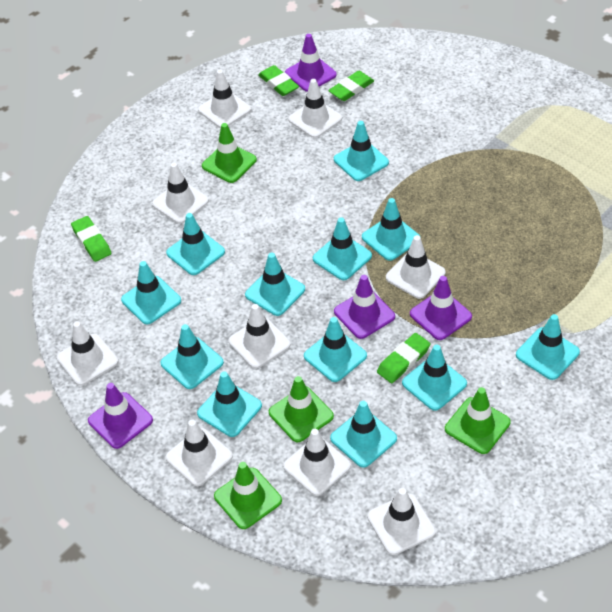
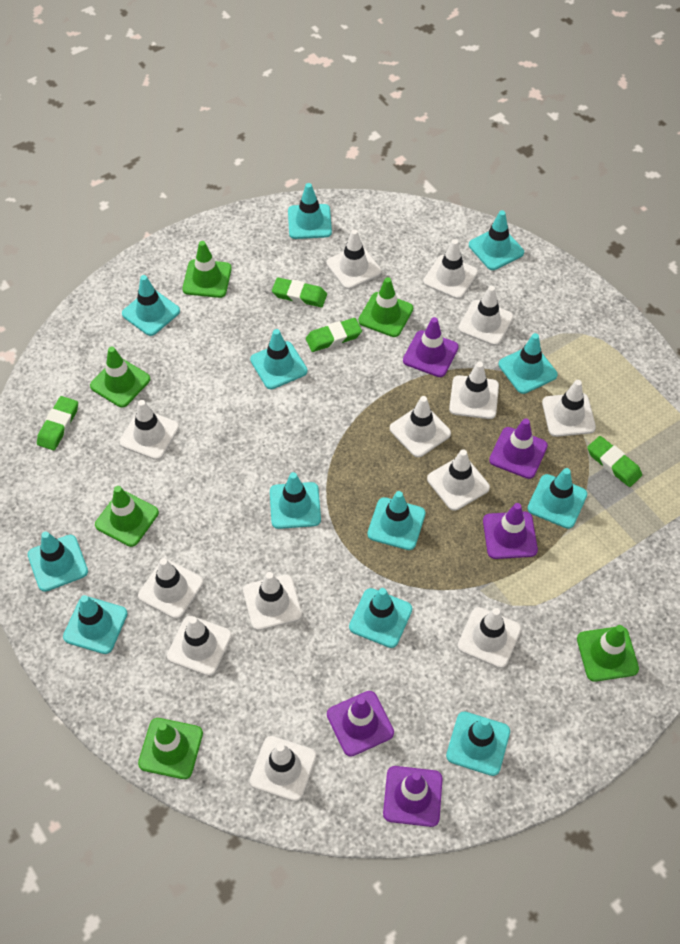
green traffic cone: 4 -> 6
purple traffic cone: 4 -> 5
white traffic cone: 9 -> 13

